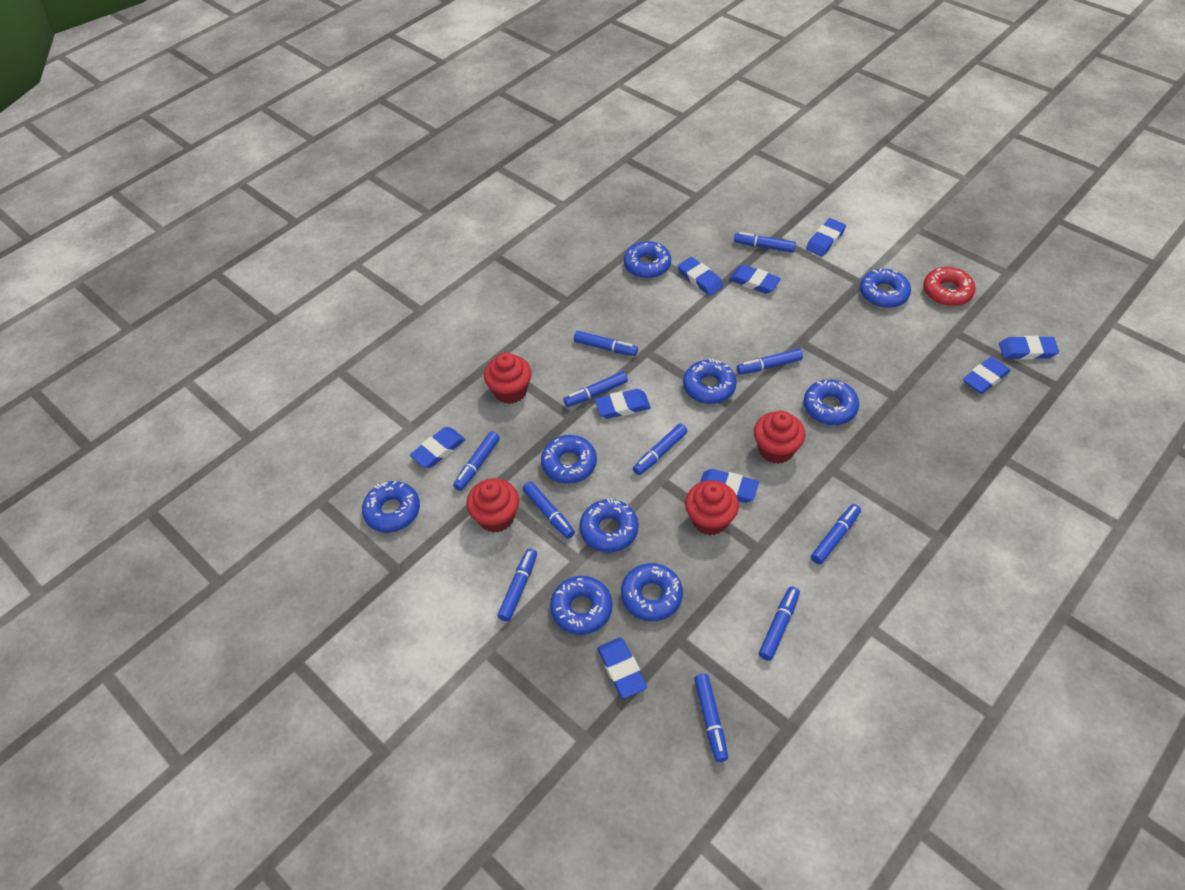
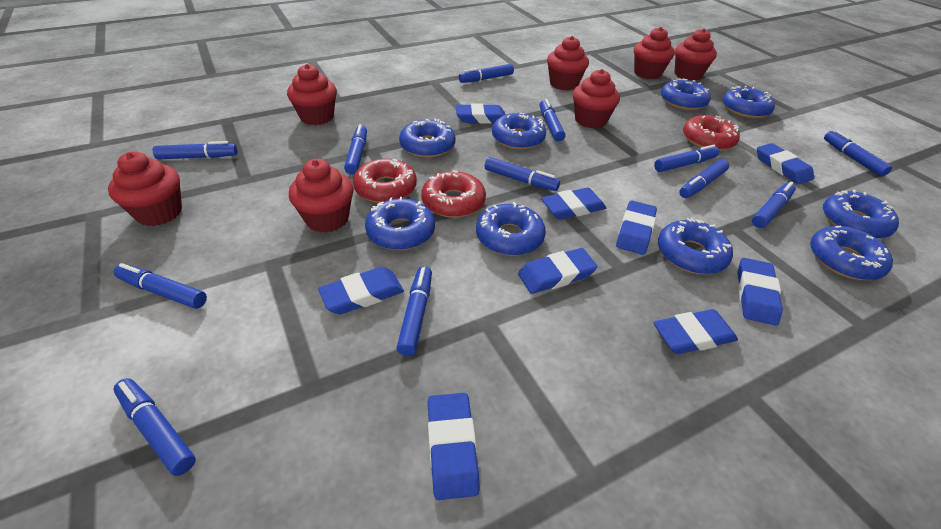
blue marker: 11 -> 12
red cupcake: 4 -> 7
red donut: 1 -> 3

